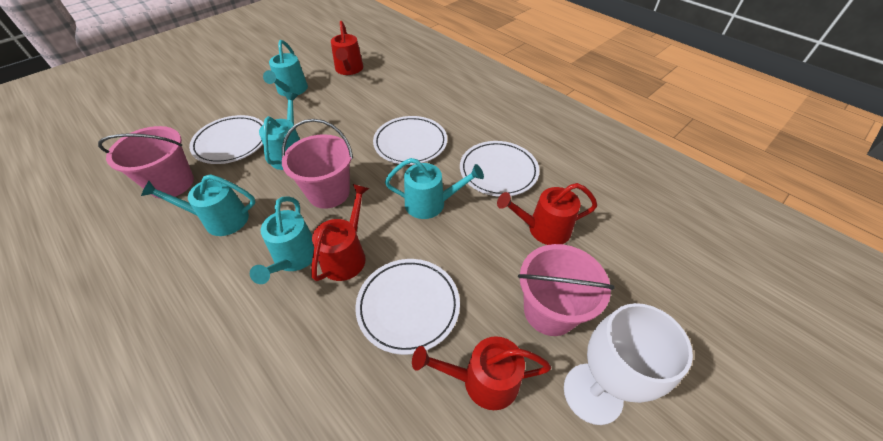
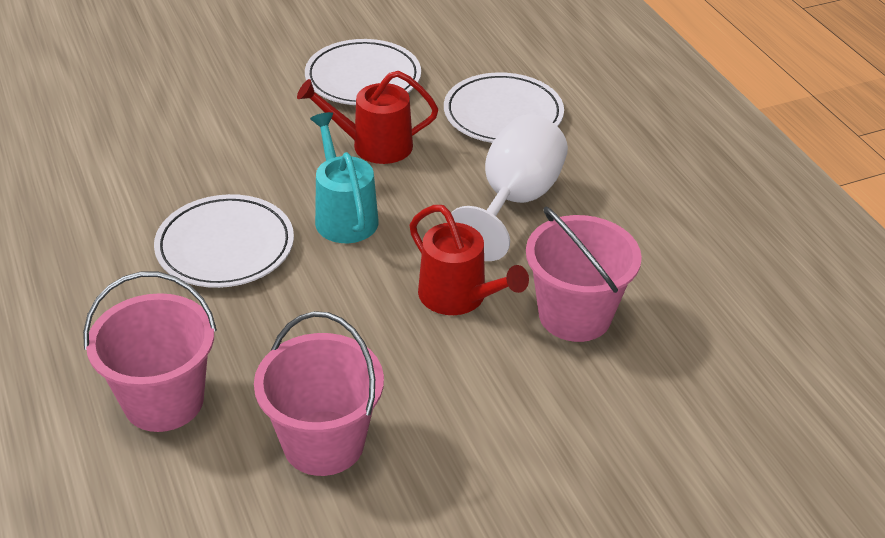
red watering can: 4 -> 2
turquoise watering can: 5 -> 1
white plate: 4 -> 3

